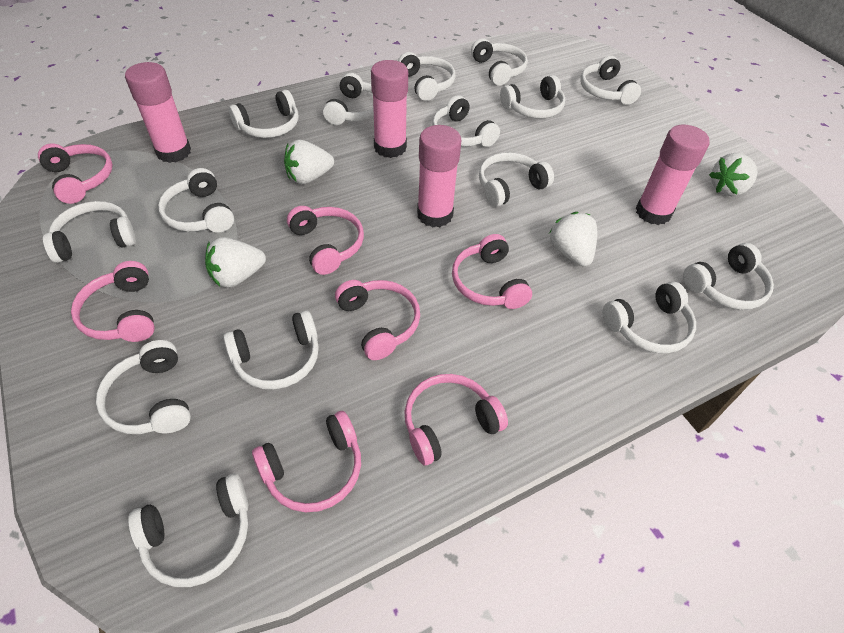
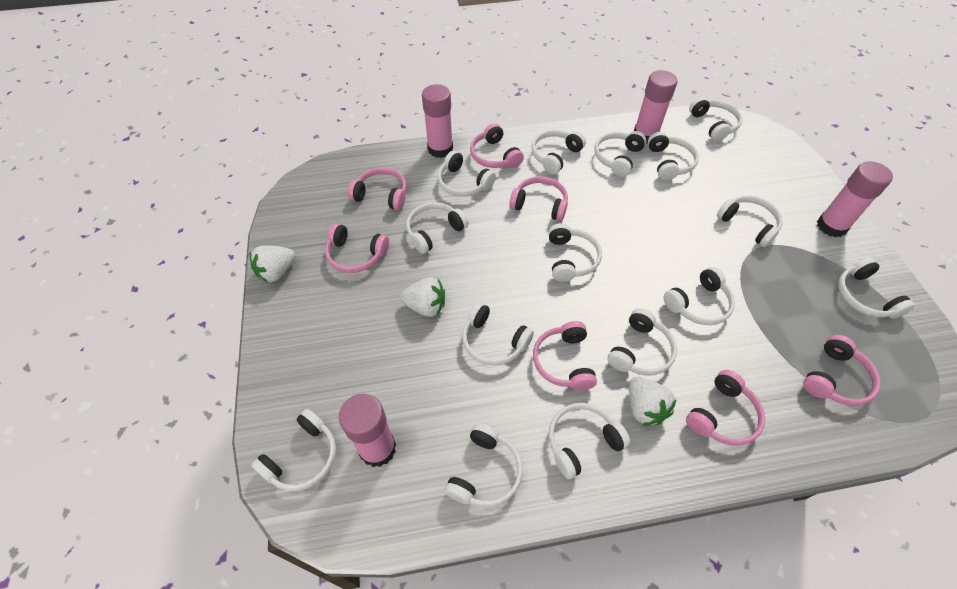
white strawberry: 4 -> 3

